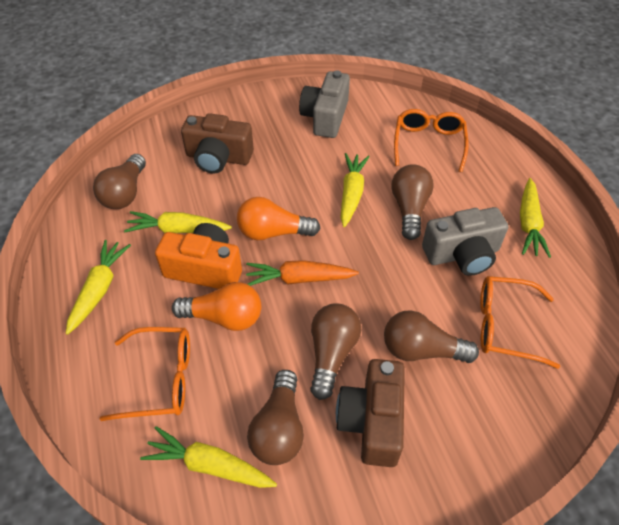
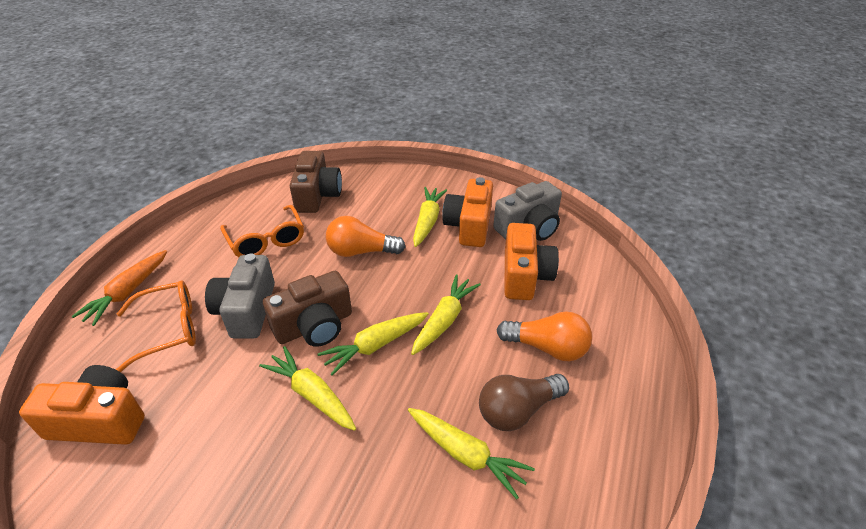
brown light bulb: 5 -> 1
orange camera: 1 -> 3
orange glasses: 3 -> 2

